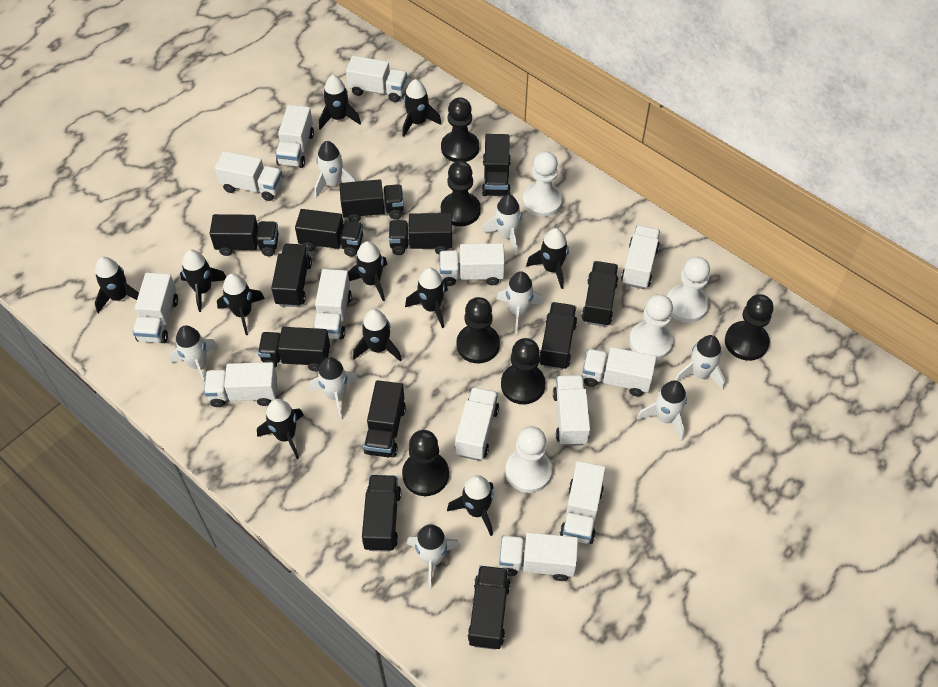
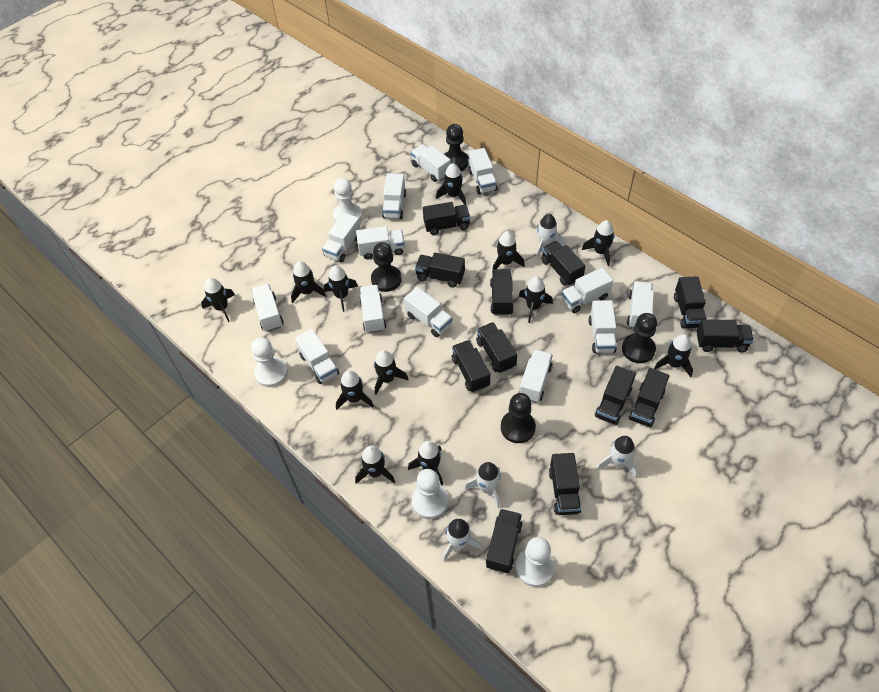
black pawn: 6 -> 4
black rocket: 11 -> 12
white rocket: 8 -> 4

